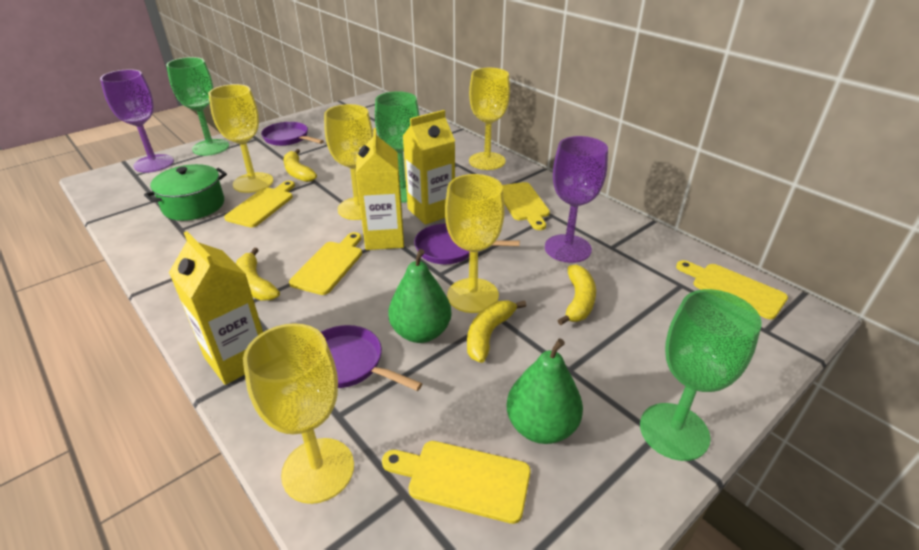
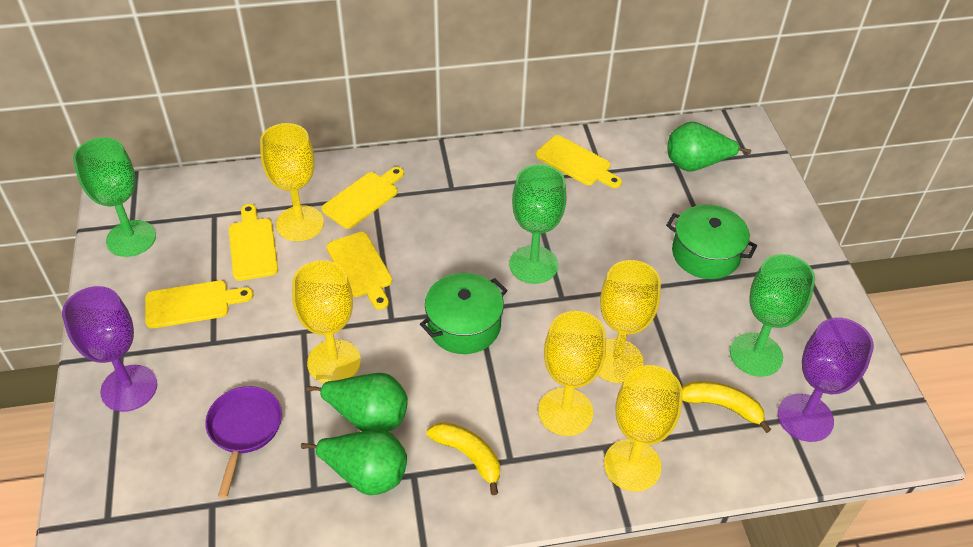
green pear: 2 -> 3
green pot: 1 -> 2
purple pan: 3 -> 1
yellow banana: 4 -> 2
yellow carton: 3 -> 0

